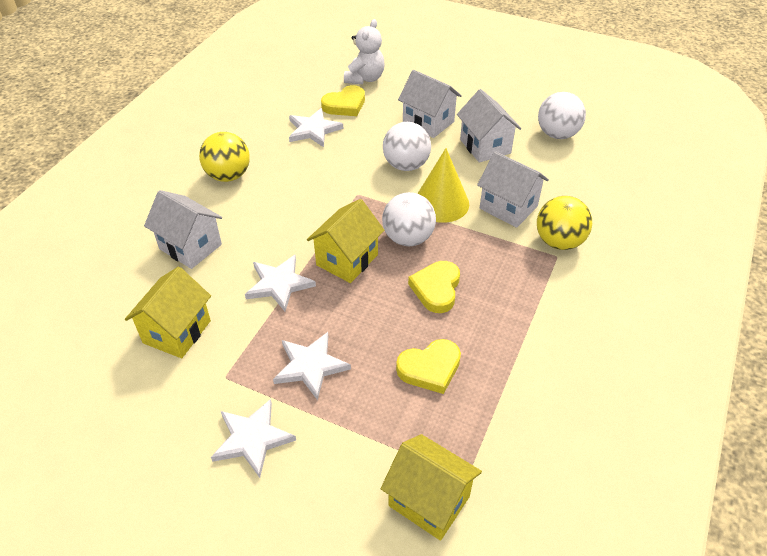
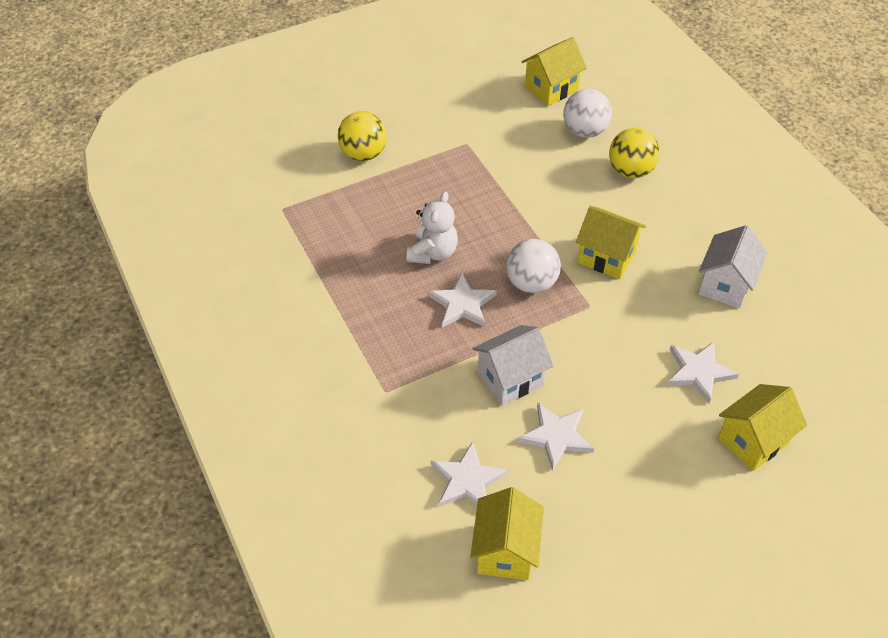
white ball: 3 -> 2
white house: 4 -> 2
yellow cone: 1 -> 0
yellow heart: 3 -> 0
yellow house: 3 -> 4

